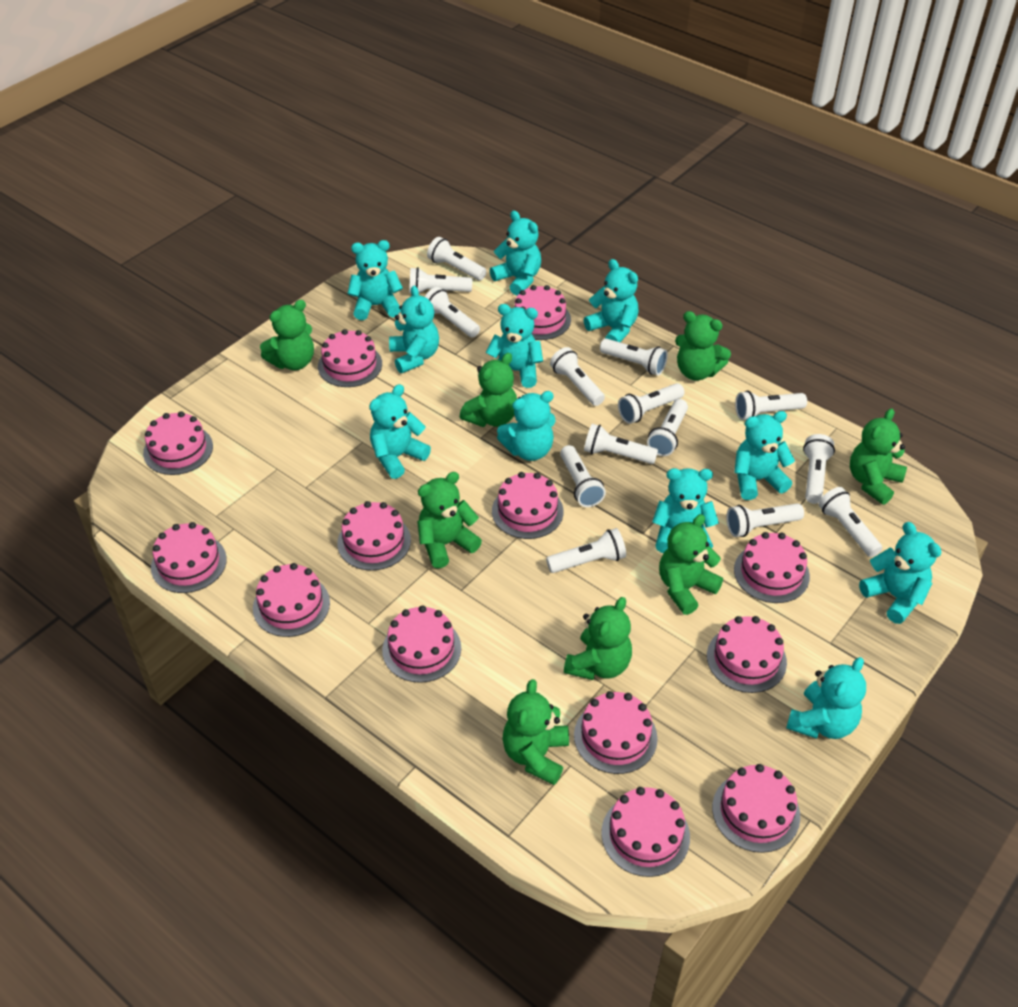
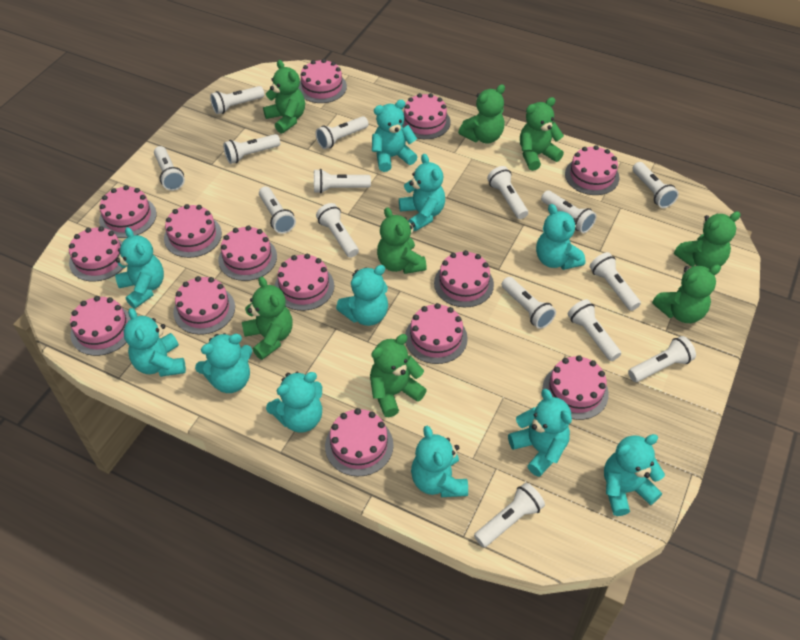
pink cake: 13 -> 14
white flashlight: 14 -> 15

